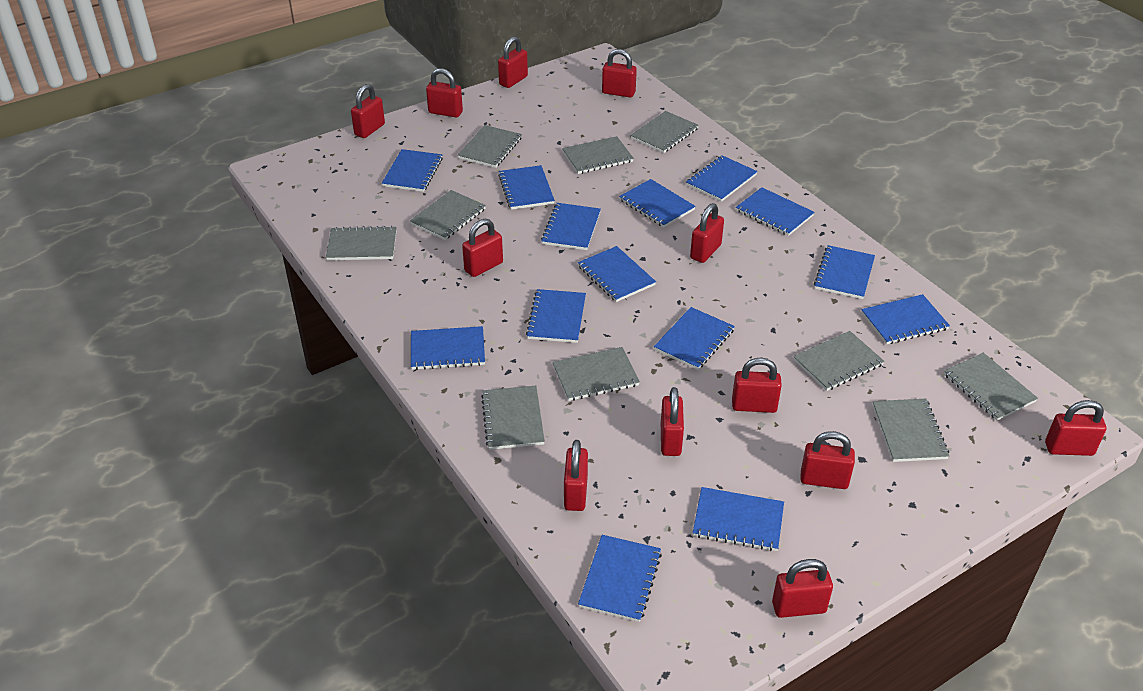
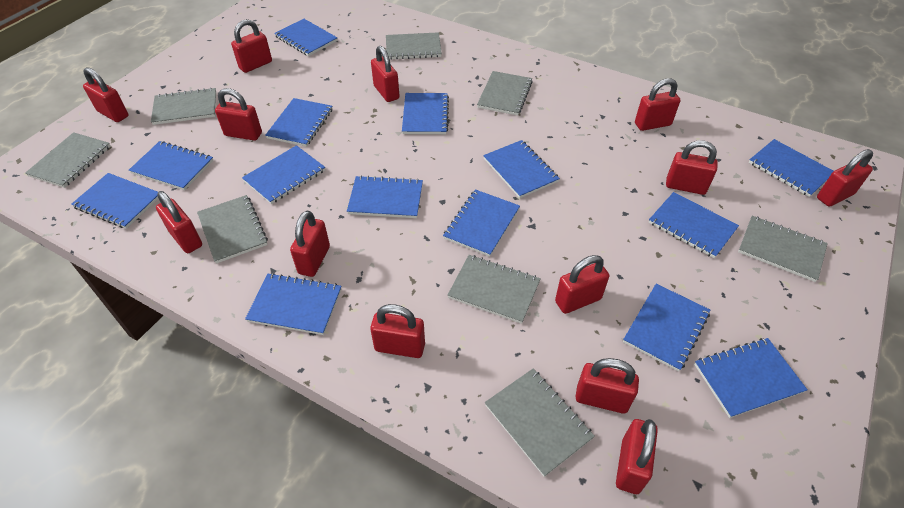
grey notebook: 10 -> 8
red padlock: 12 -> 13

